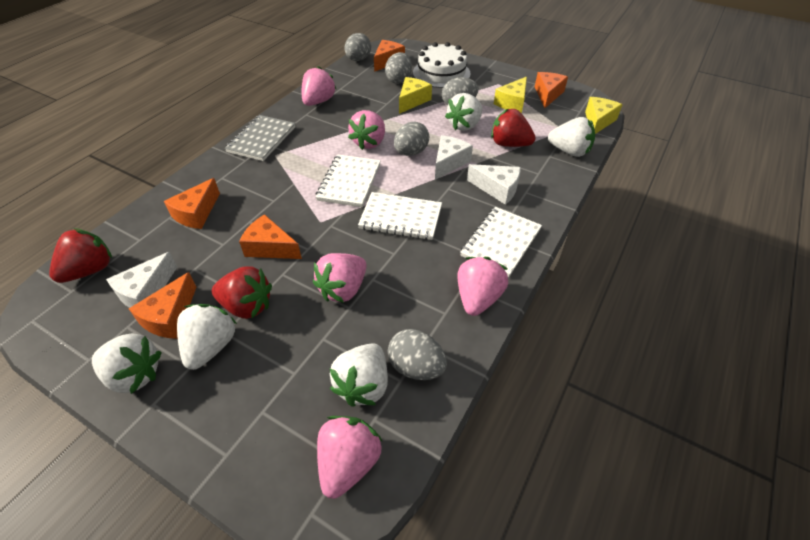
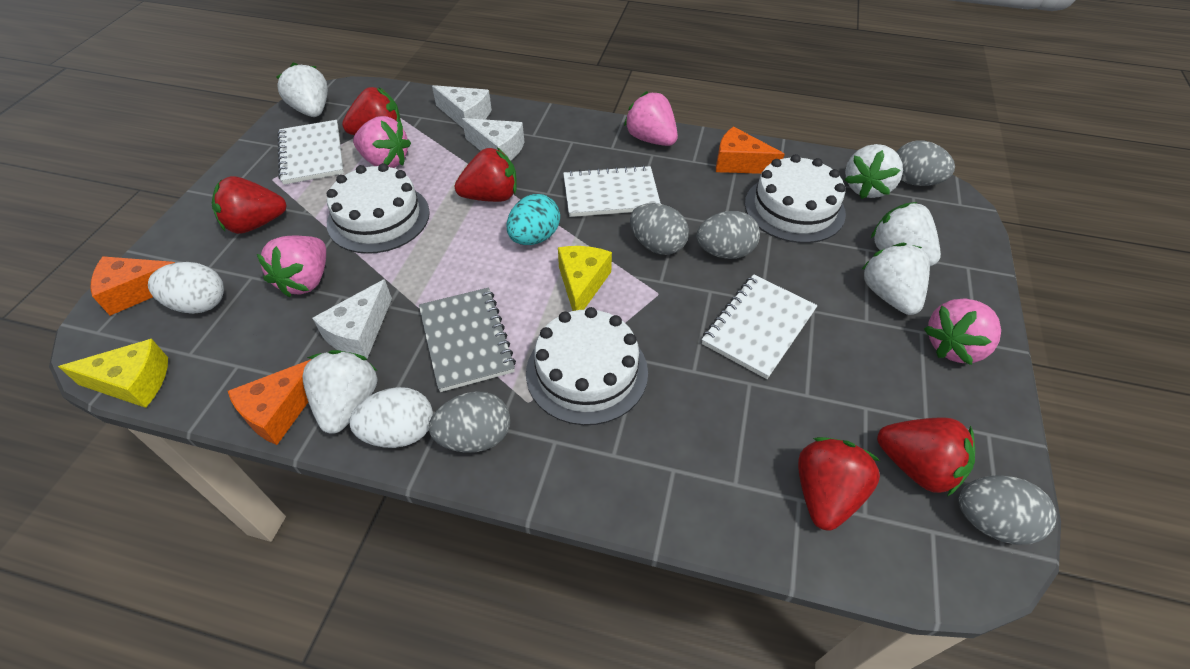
orange cheese: 5 -> 3
pink strawberry: 5 -> 4
red strawberry: 3 -> 5
turquoise egg: 0 -> 1
white cake: 1 -> 3
white egg: 0 -> 2
yellow cheese: 3 -> 2

